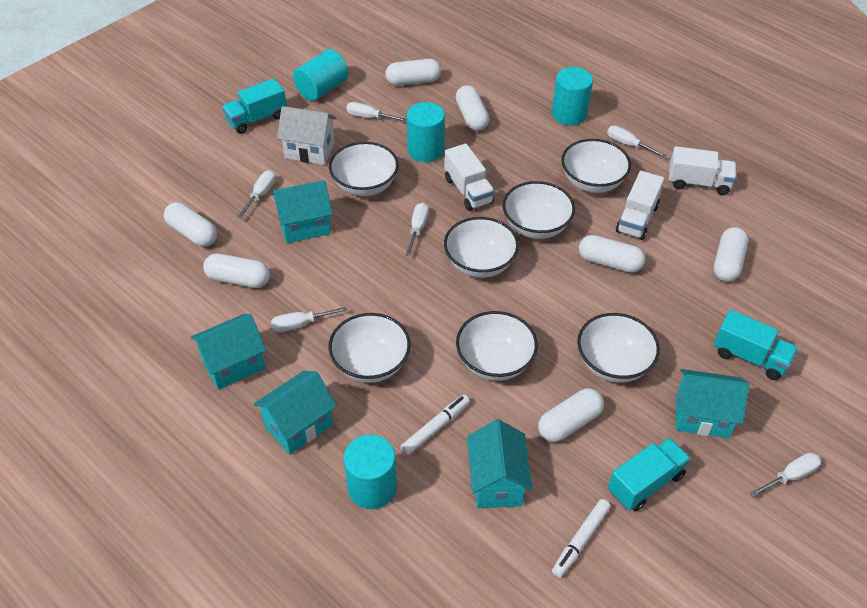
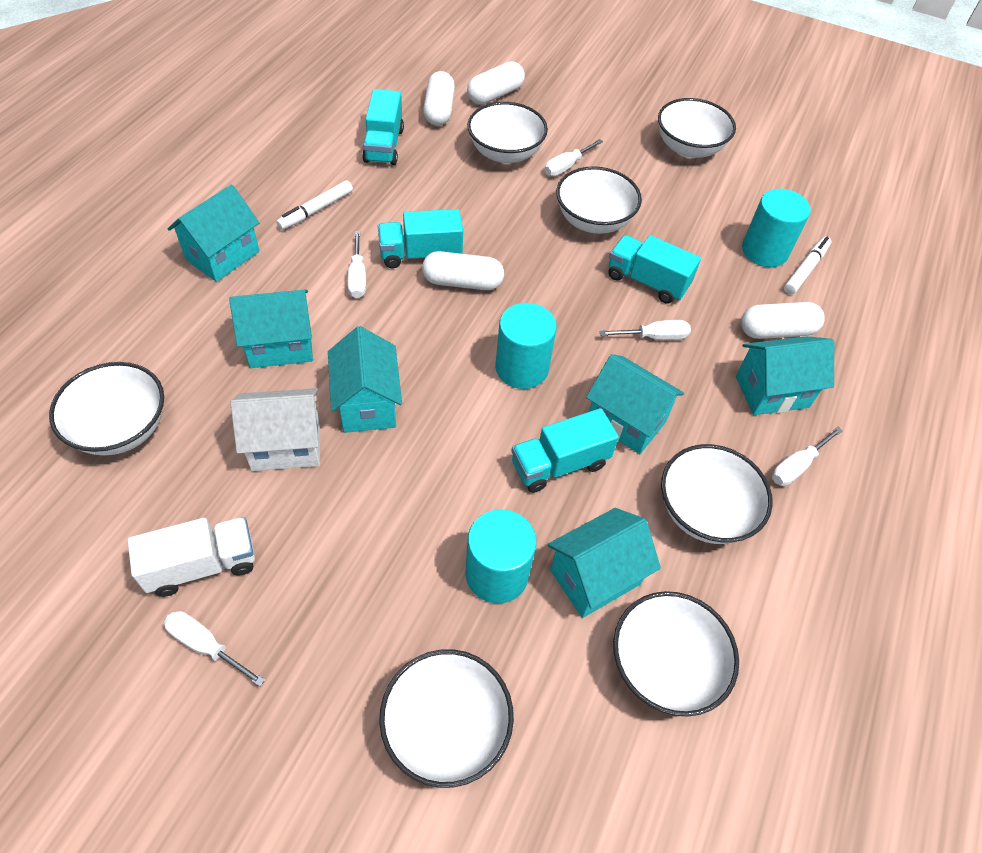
turquoise cylinder: 4 -> 3
turquoise house: 5 -> 6
turquoise truck: 3 -> 4
white capsule: 7 -> 4
white screwdriver: 6 -> 5
white truck: 3 -> 1

